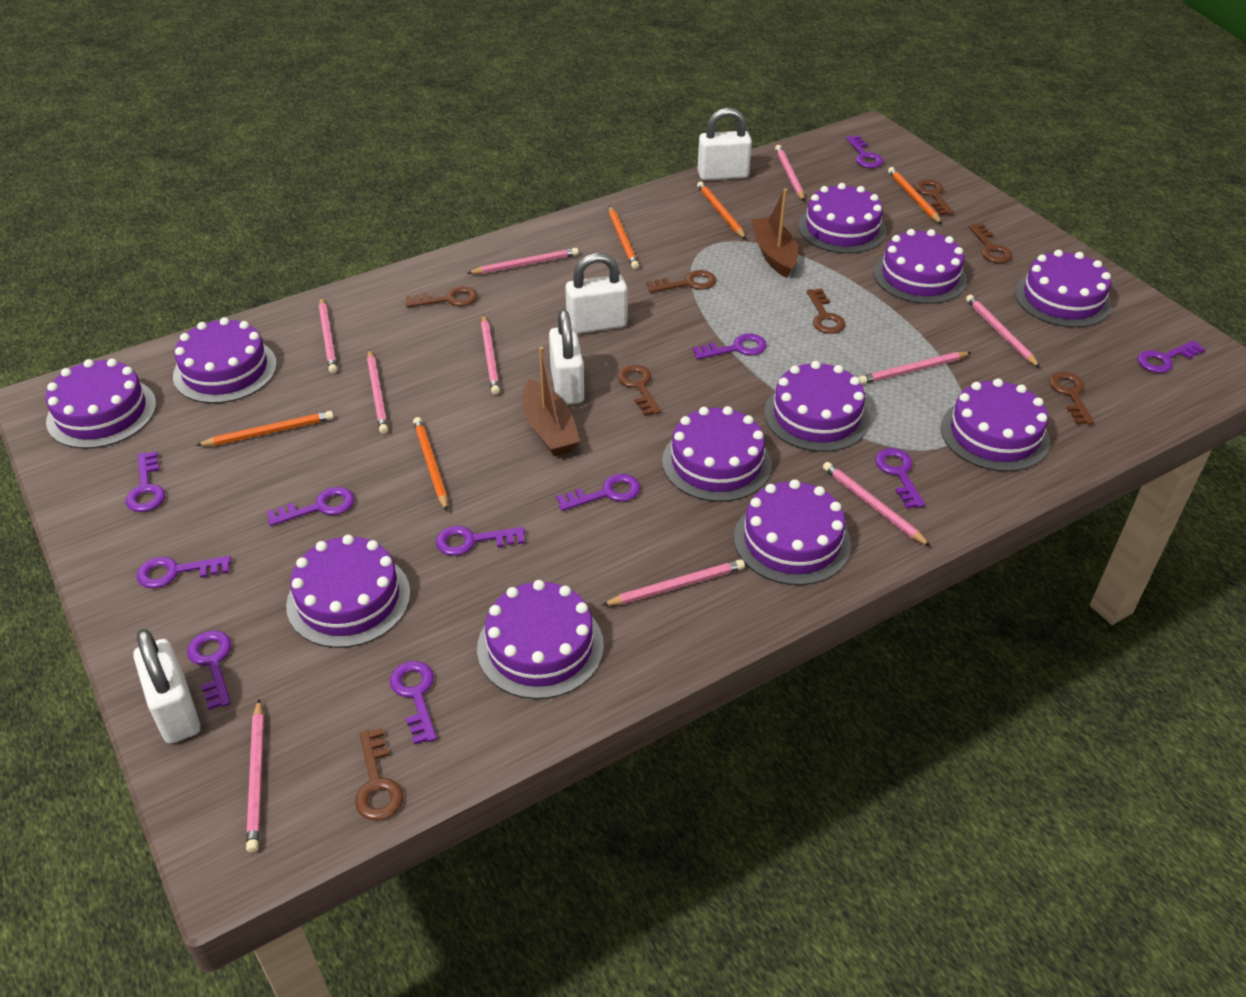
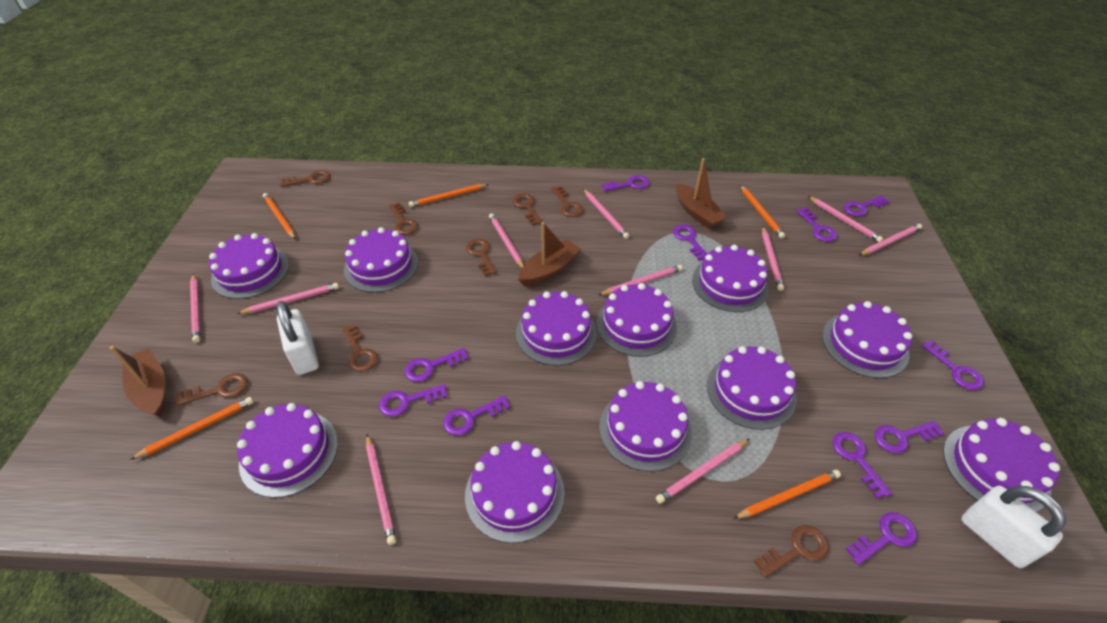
brown boat: 2 -> 3
white padlock: 4 -> 2

